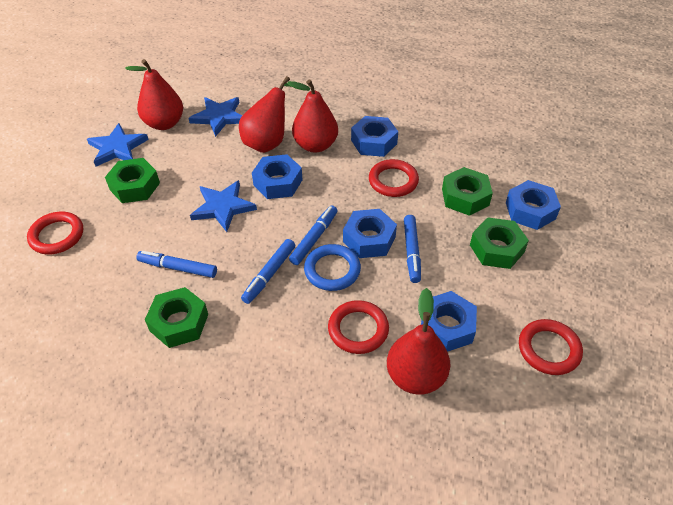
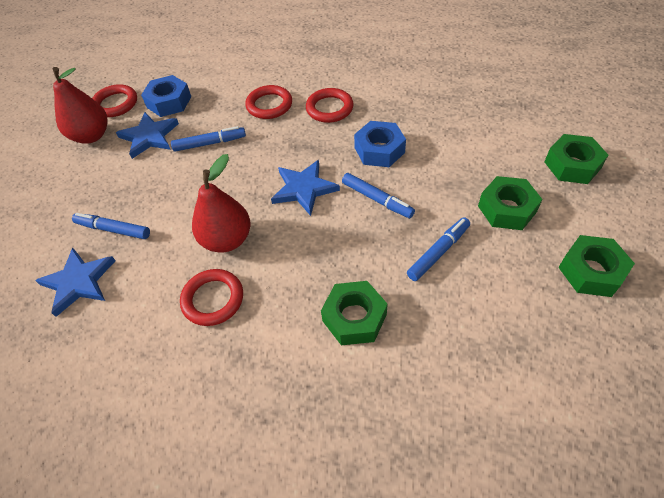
blue nut: 5 -> 2
blue ring: 1 -> 0
red pear: 4 -> 2

